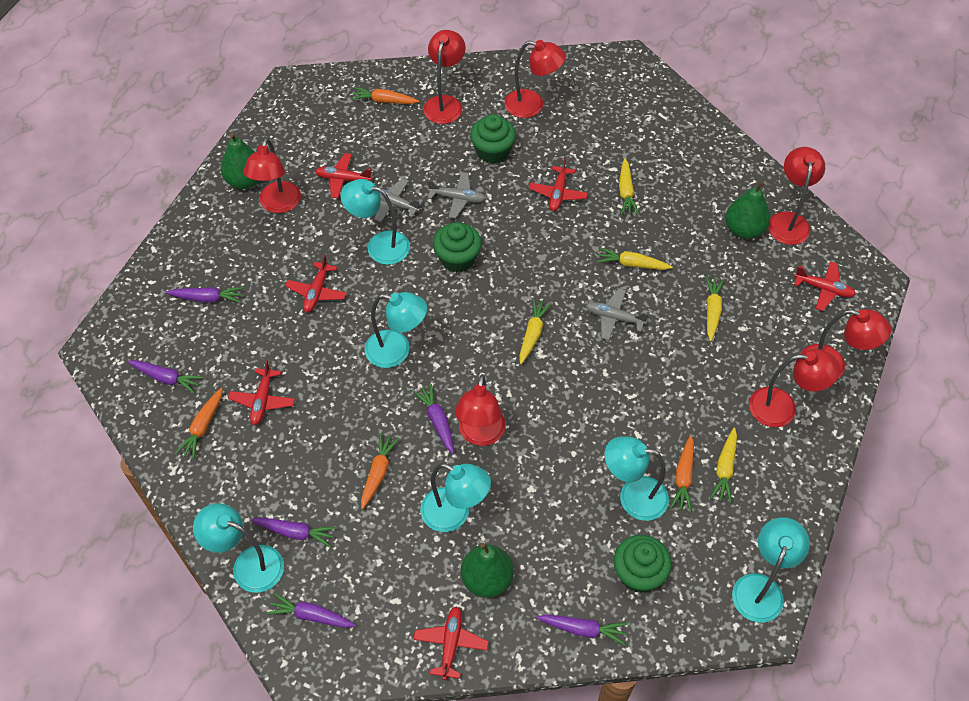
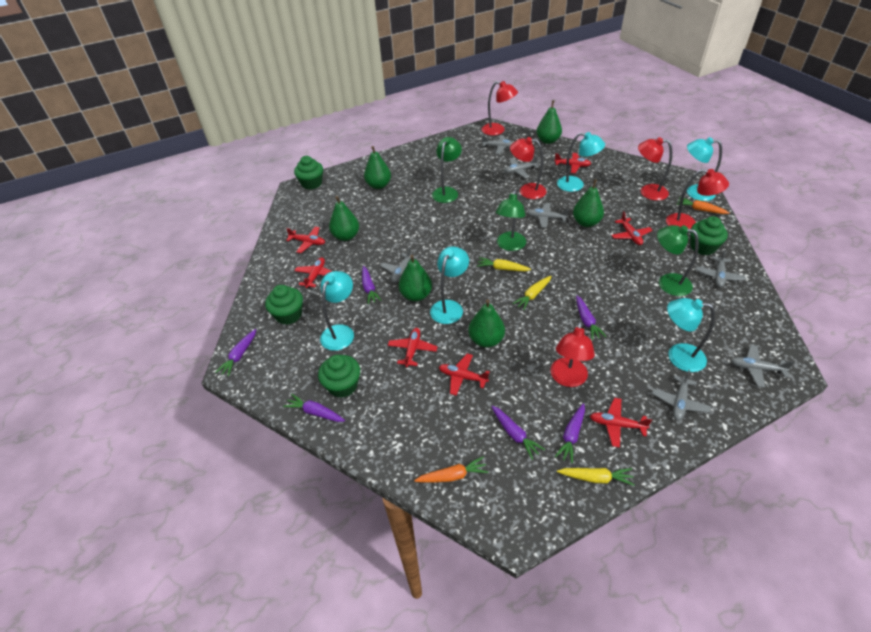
green cupcake: 3 -> 4
green lamp: 0 -> 3
green pear: 3 -> 6
grey plane: 3 -> 7
orange carrot: 4 -> 2
red lamp: 7 -> 5
red plane: 6 -> 7
turquoise lamp: 6 -> 5
yellow carrot: 5 -> 3

